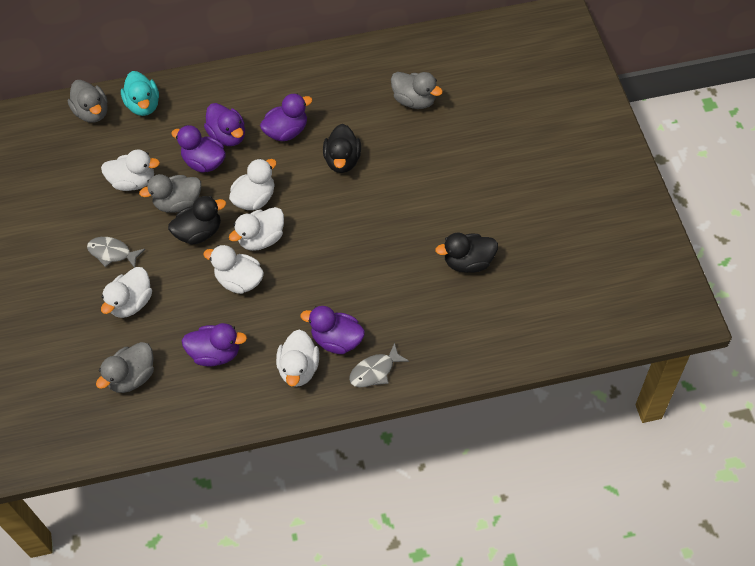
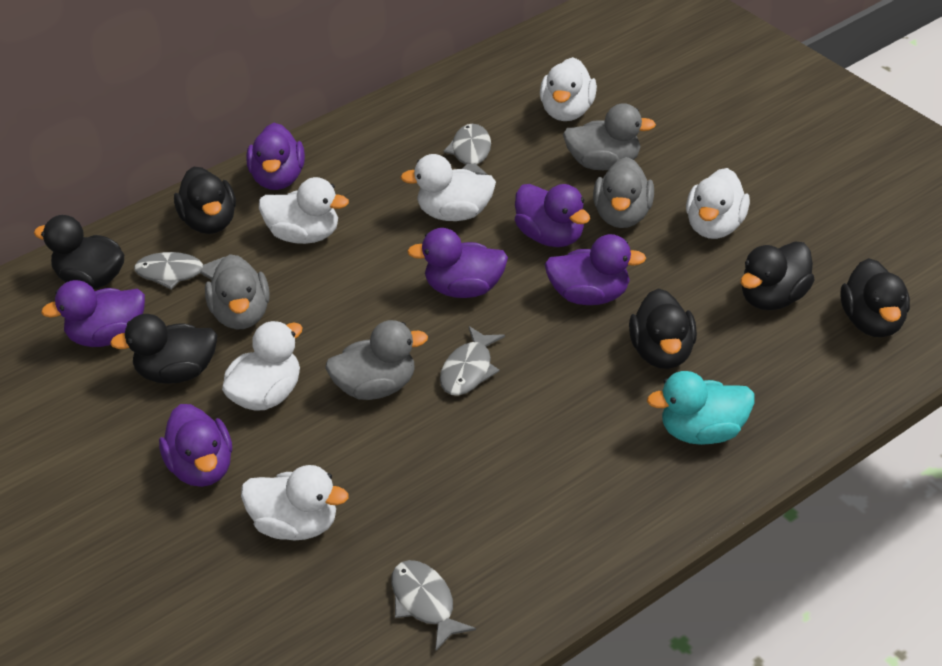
black duck: 3 -> 6
grey fish: 2 -> 4
purple duck: 5 -> 6

